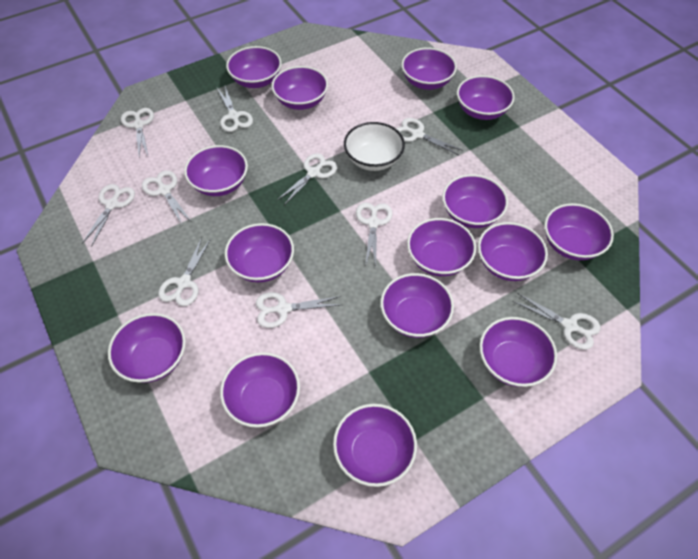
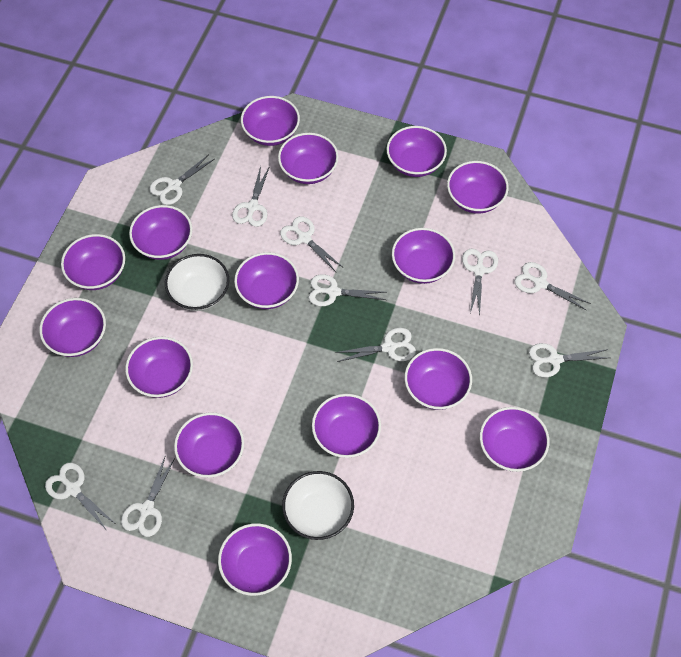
white bowl: 1 -> 2

